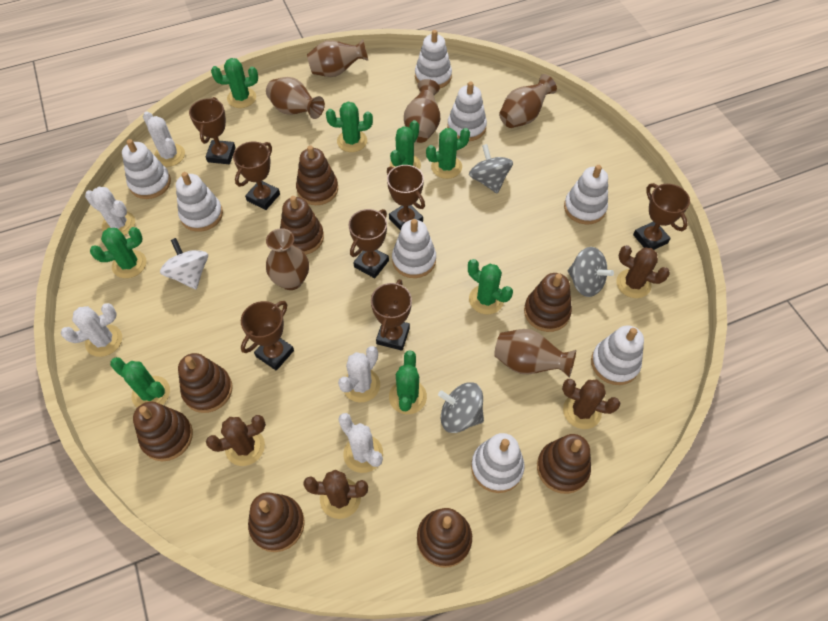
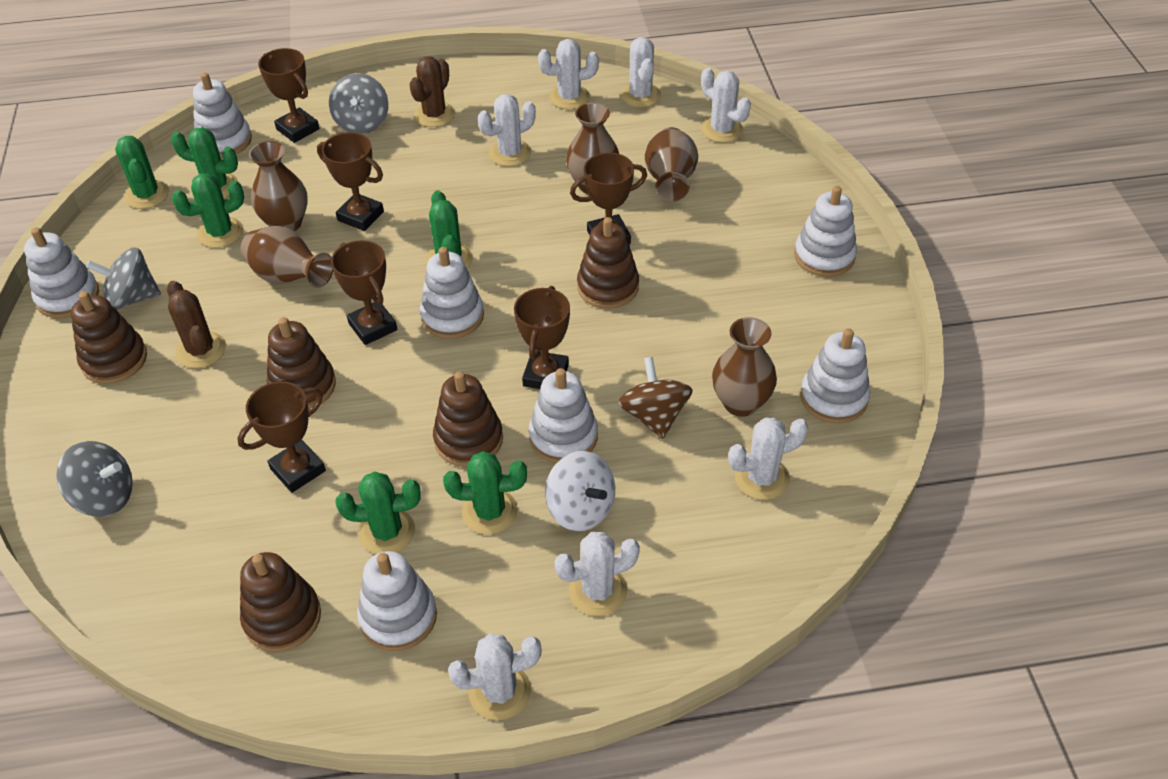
brown cactus: 4 -> 2
brown spinning top: 0 -> 1
brown stacking toy: 8 -> 5
brown trophy: 7 -> 6
brown vase: 6 -> 5
green cactus: 8 -> 6
white cactus: 5 -> 7
white stacking toy: 8 -> 7

